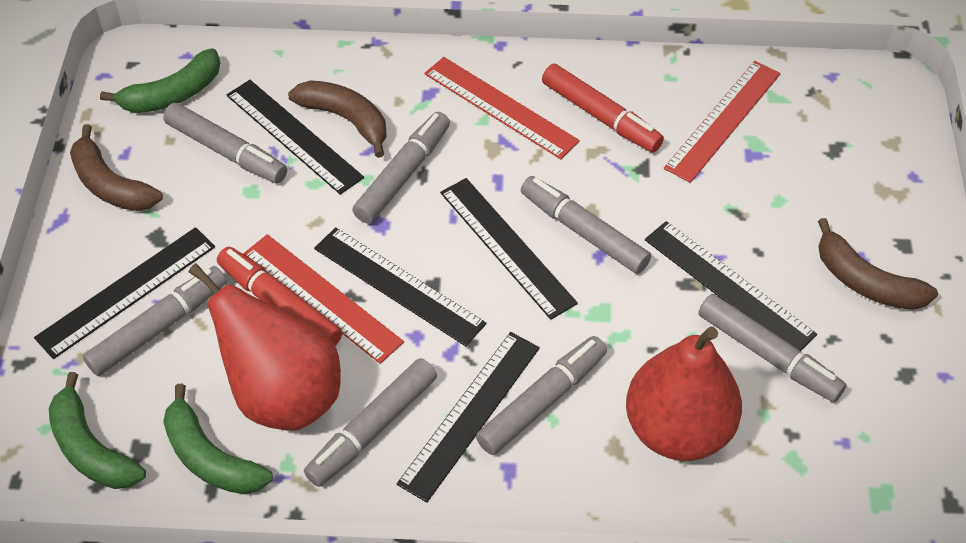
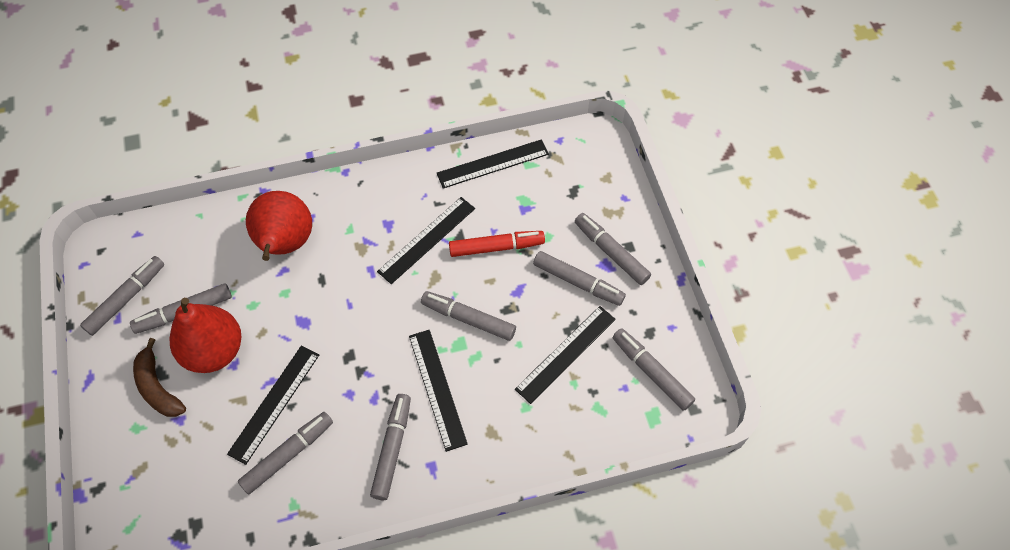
black ruler: 6 -> 5
brown banana: 3 -> 1
green banana: 3 -> 0
grey marker: 7 -> 8
red marker: 2 -> 1
red ruler: 3 -> 0

